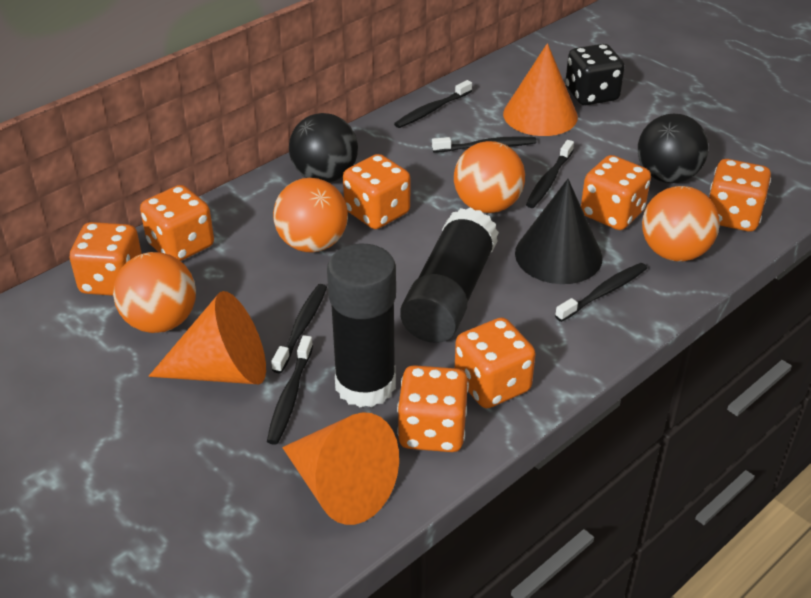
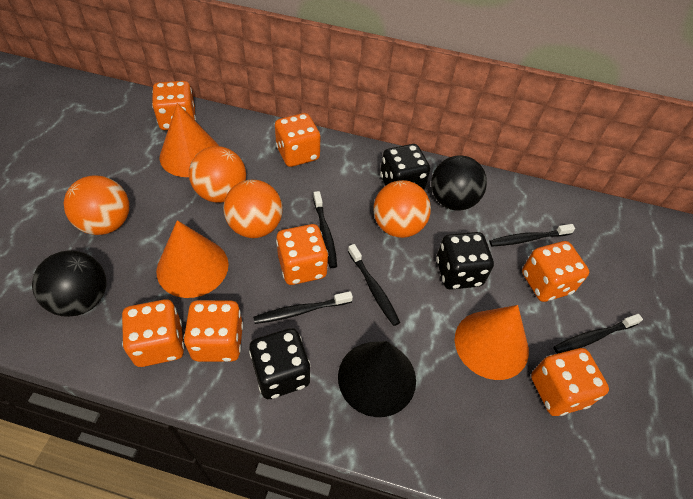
black dice: 1 -> 3
black glue stick: 2 -> 0
black toothbrush: 6 -> 5

